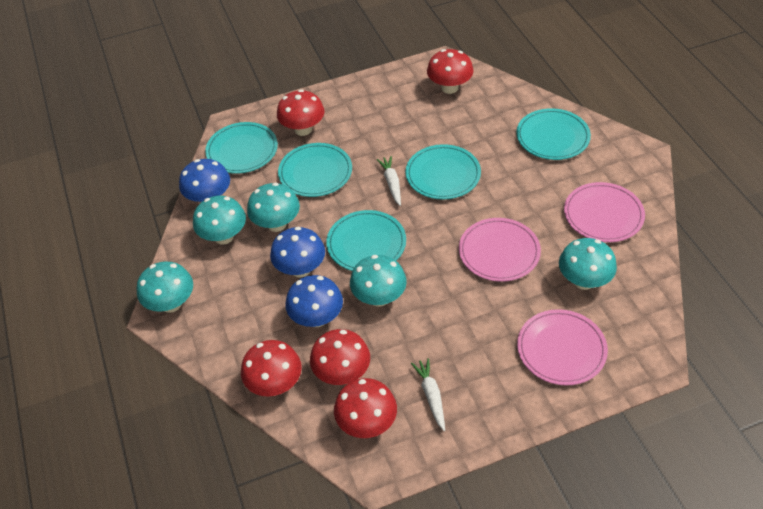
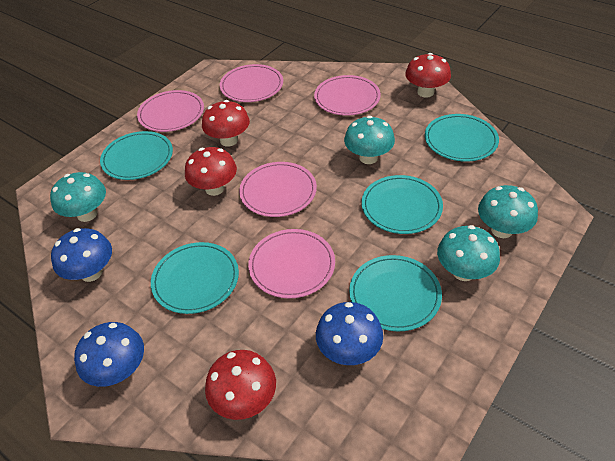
pink plate: 3 -> 5
red mushroom: 5 -> 4
turquoise mushroom: 5 -> 4
white carrot: 2 -> 0

